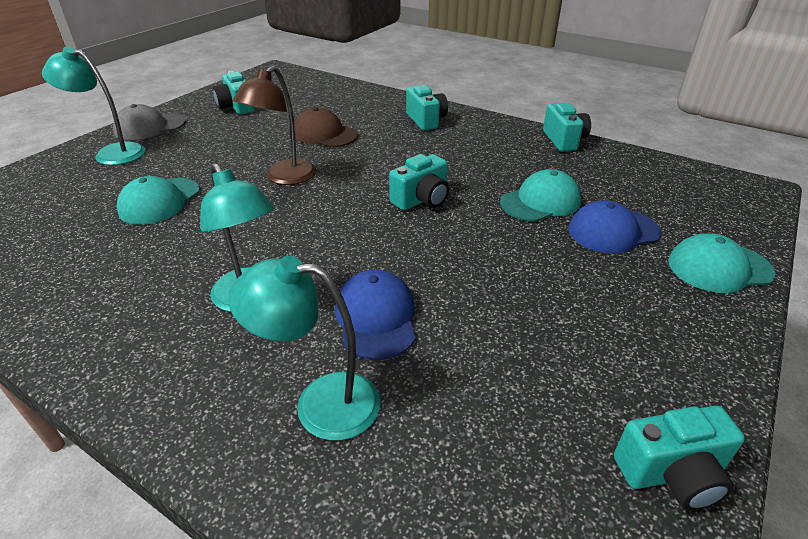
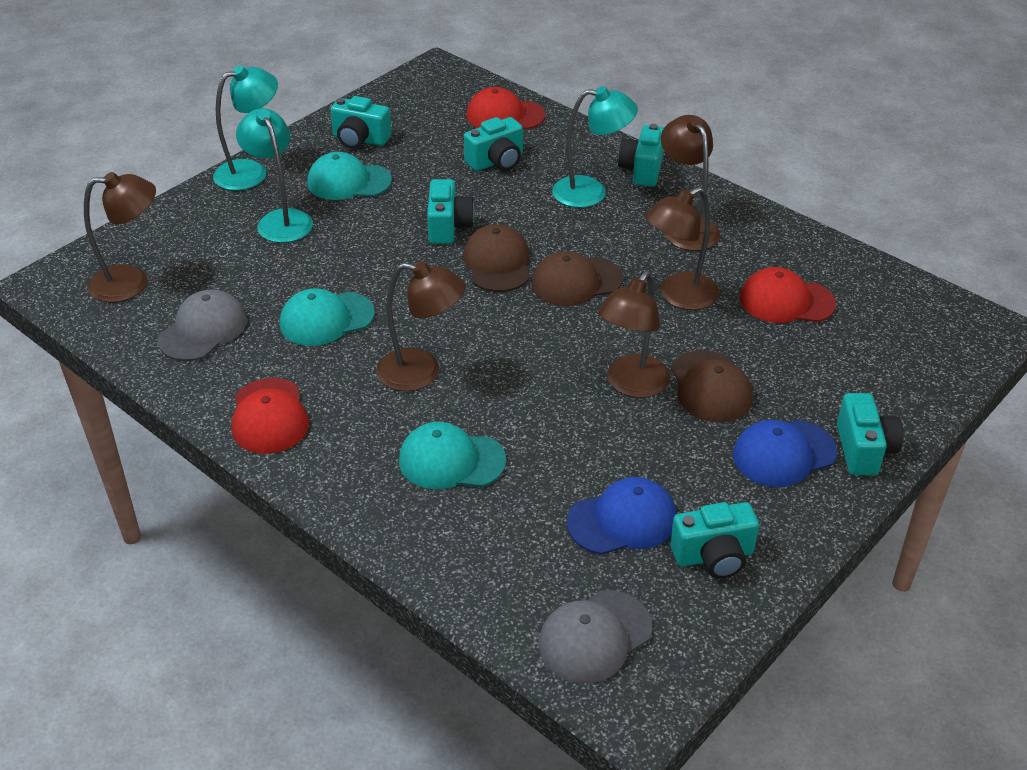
brown cap: 1 -> 3
brown lamp: 1 -> 5
grey cap: 1 -> 2
red cap: 0 -> 3
turquoise camera: 5 -> 6

